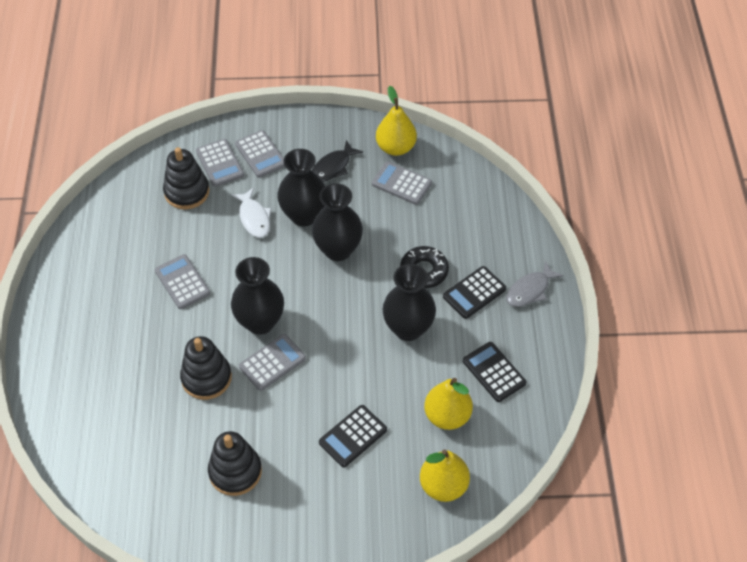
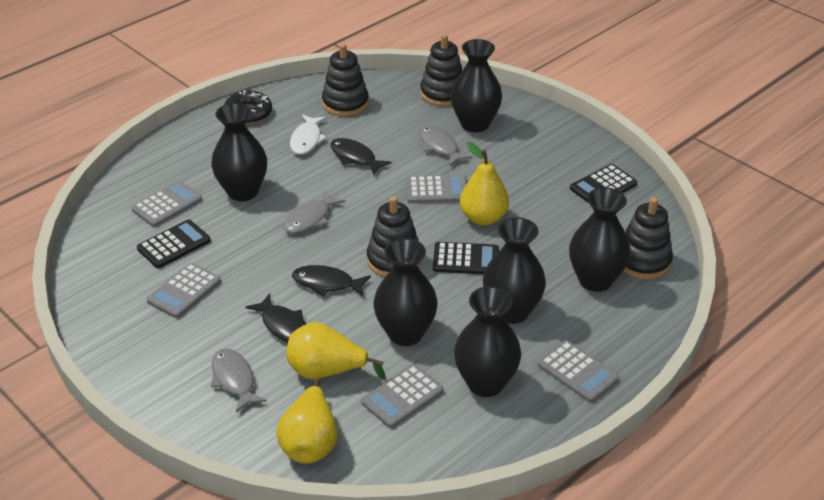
black fish: 1 -> 3
black stacking toy: 3 -> 4
black vase: 4 -> 6
grey fish: 1 -> 3

